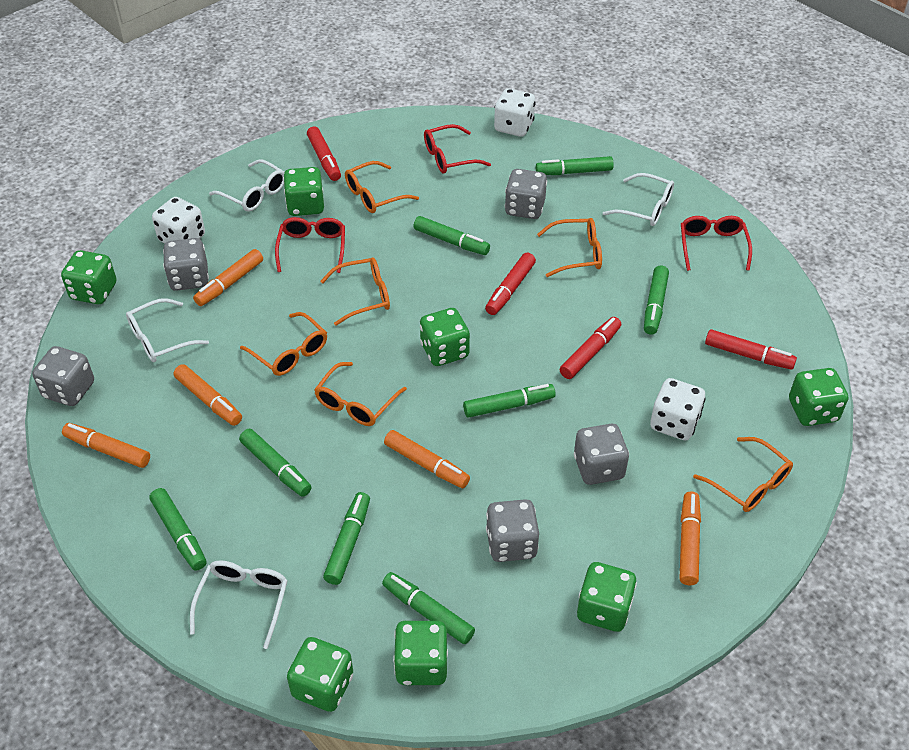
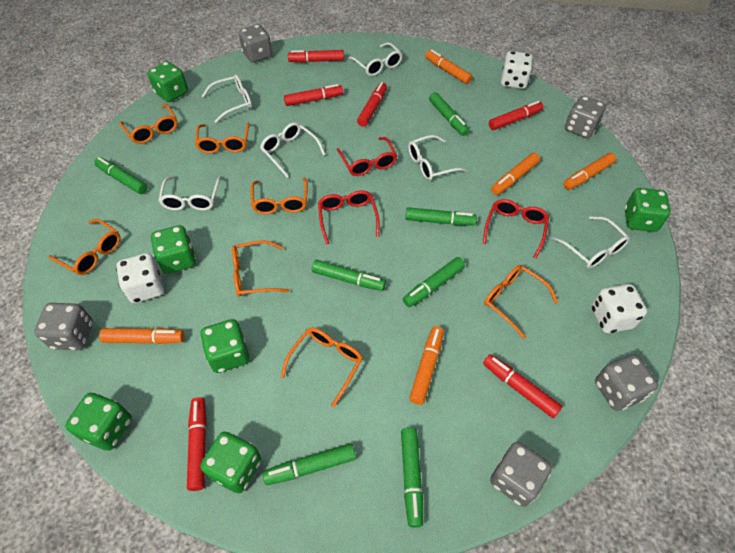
green dice: 7 -> 6
green marker: 8 -> 7
orange glasses: 6 -> 7
red marker: 4 -> 6
white glasses: 4 -> 6

